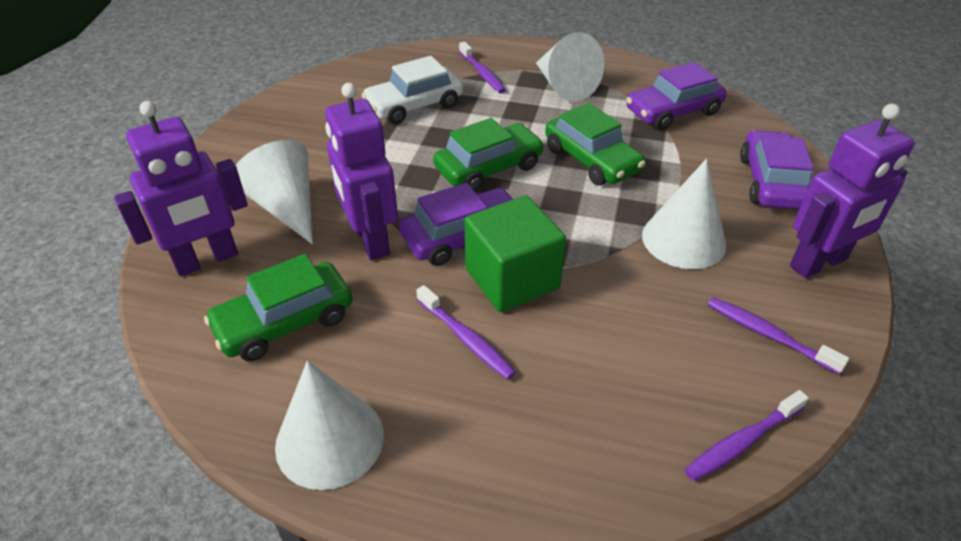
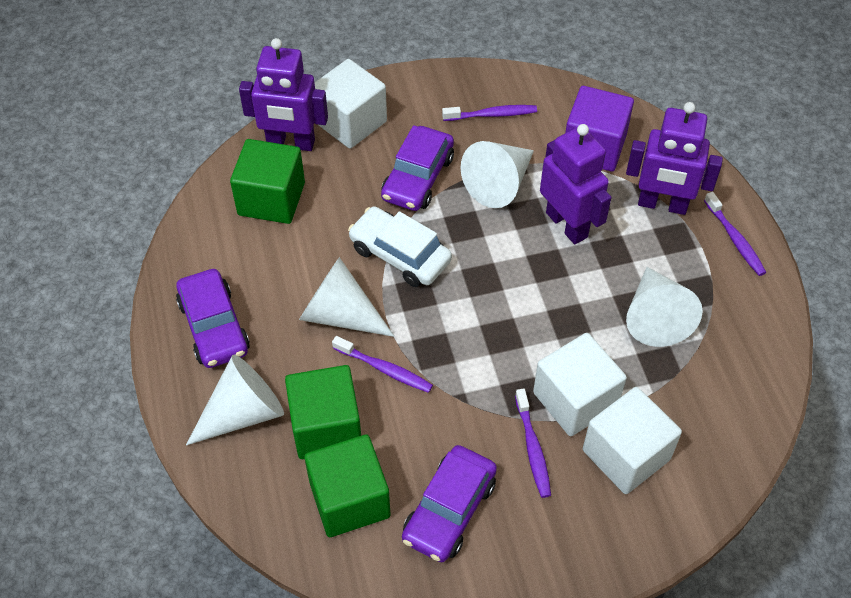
green car: 3 -> 0
green cube: 1 -> 3
purple cube: 0 -> 1
white cube: 0 -> 3

